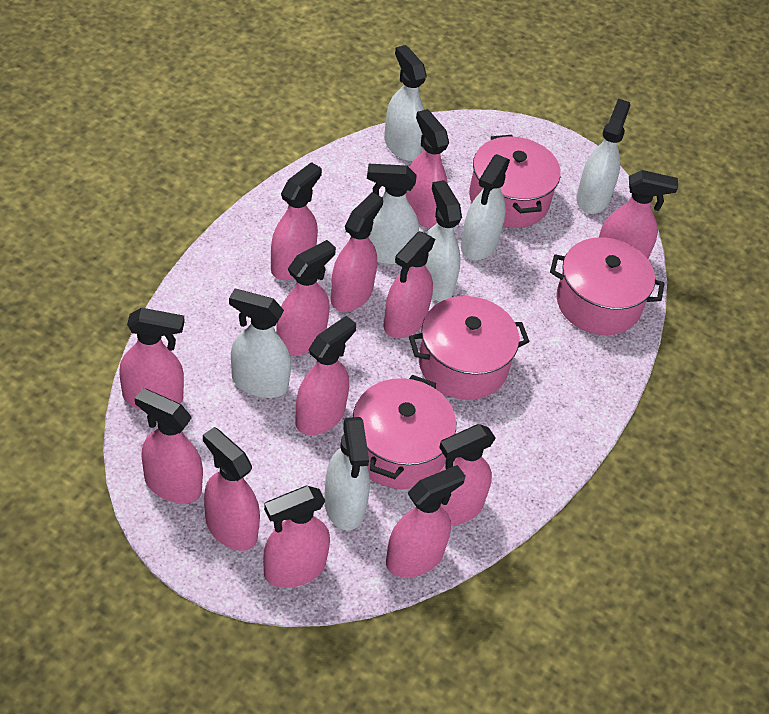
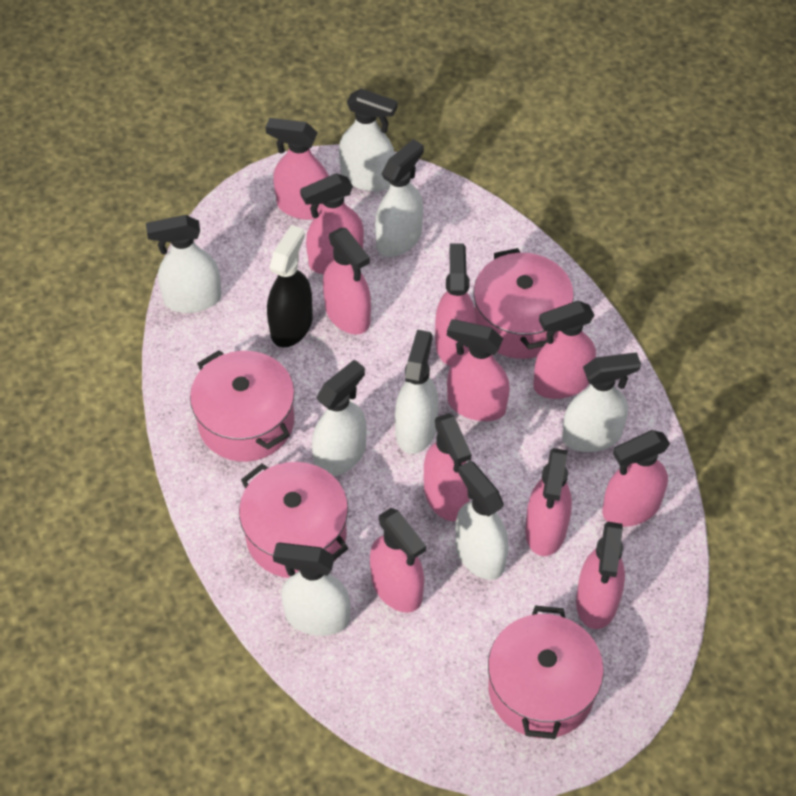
black spray bottle: 0 -> 1
pink spray bottle: 13 -> 11
white spray bottle: 7 -> 8

